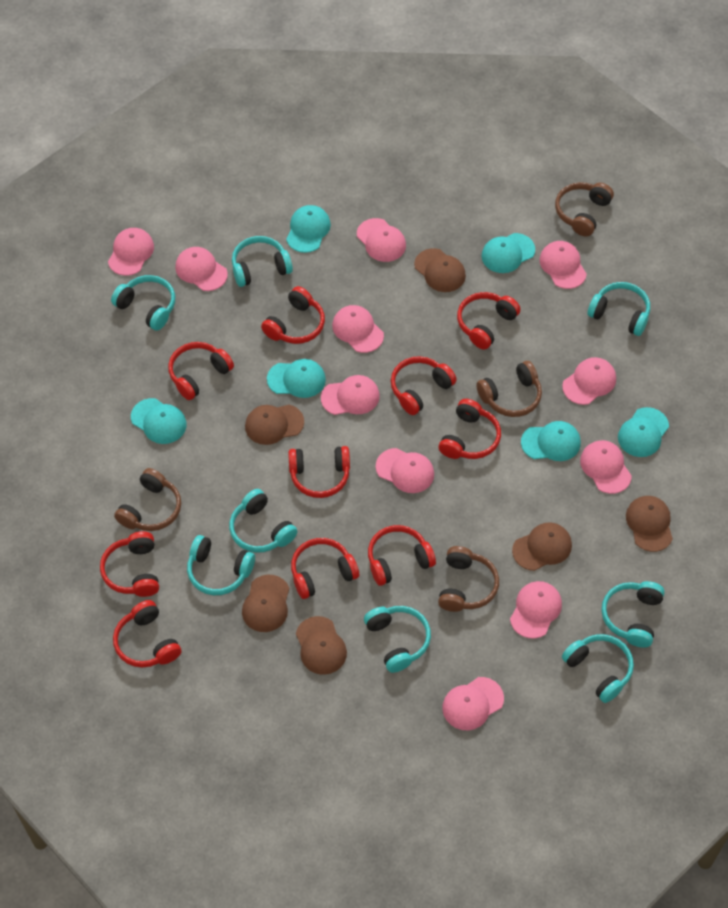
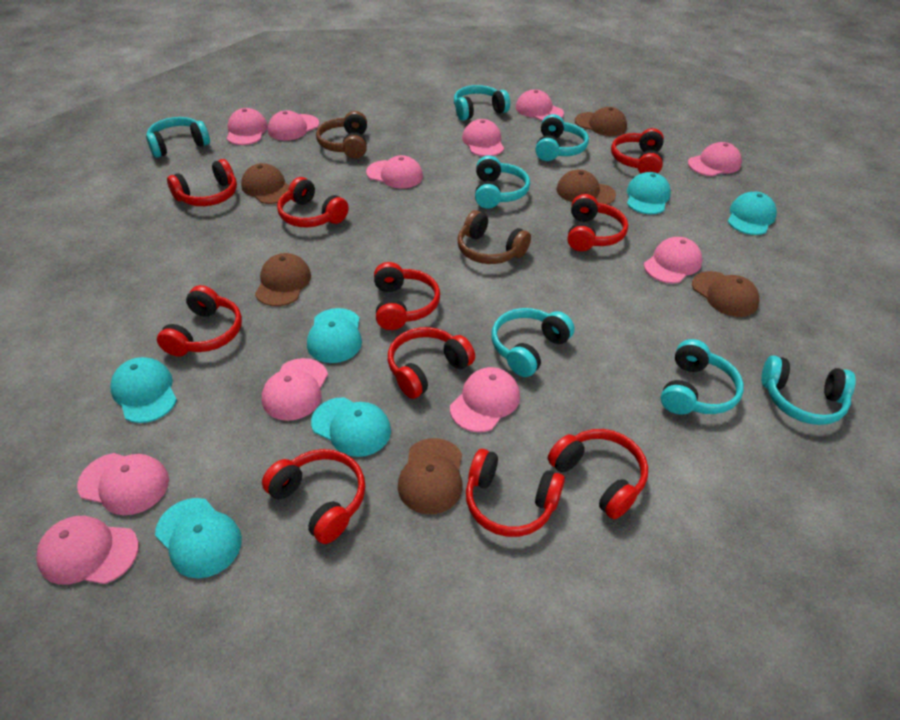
brown headphones: 4 -> 2
turquoise headphones: 8 -> 7

